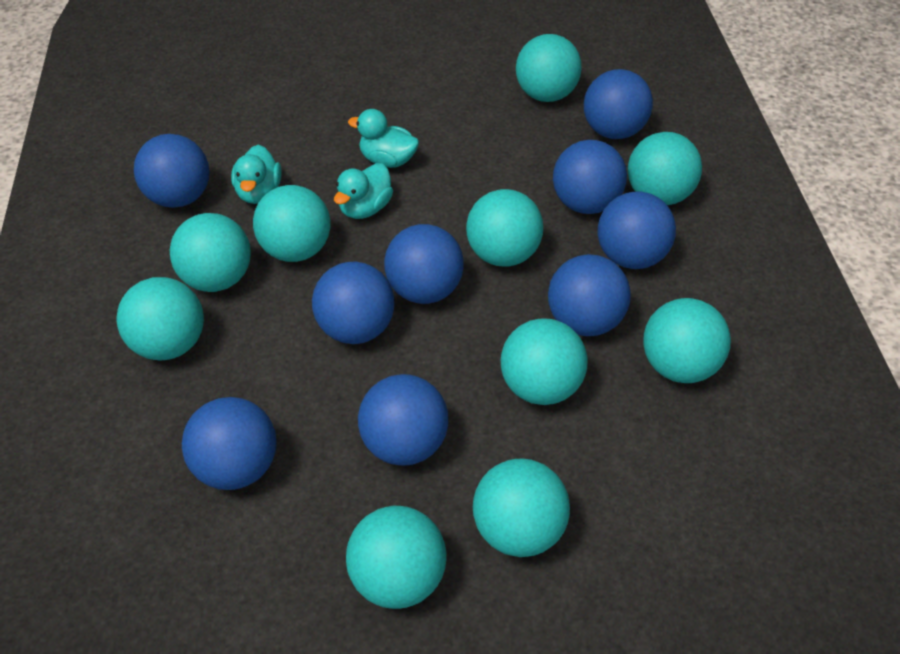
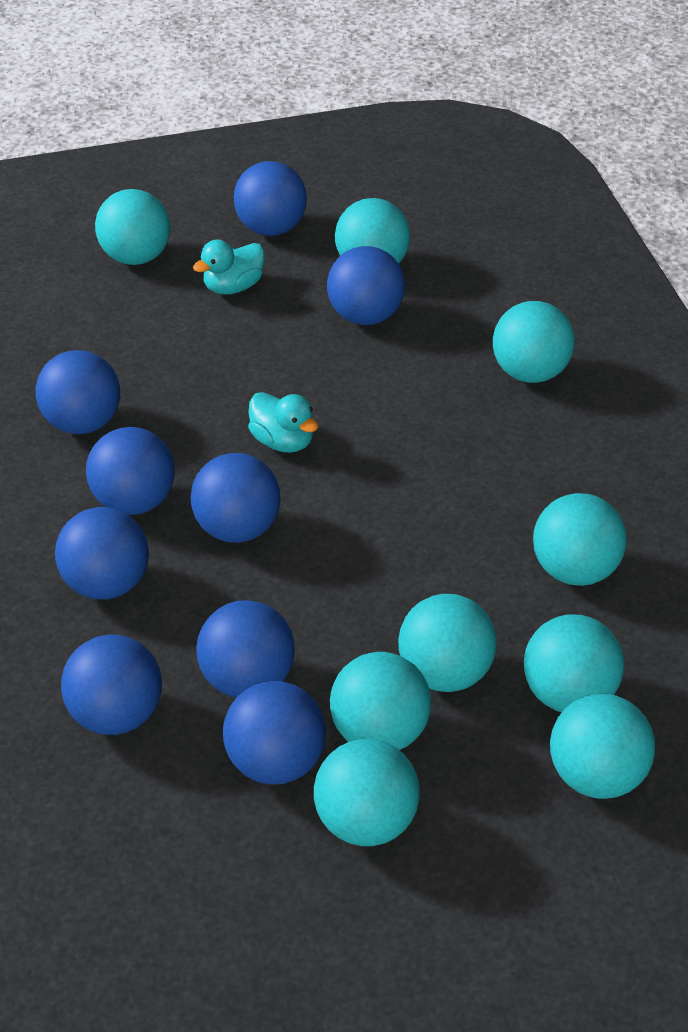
turquoise ball: 10 -> 9
turquoise duck: 3 -> 2

